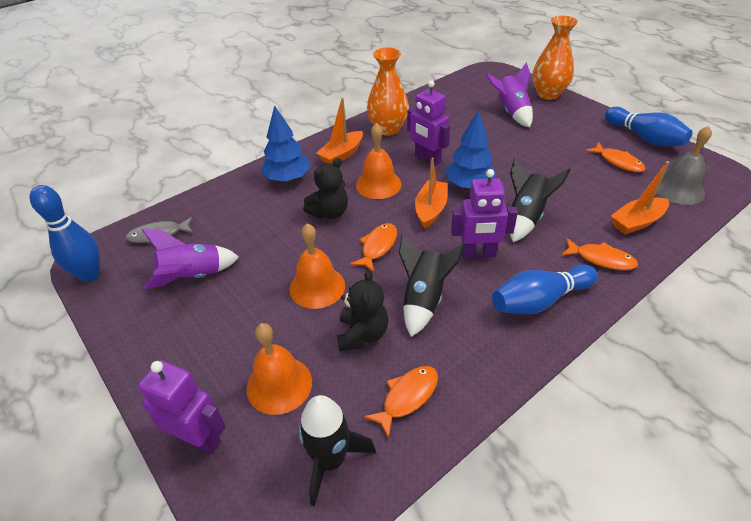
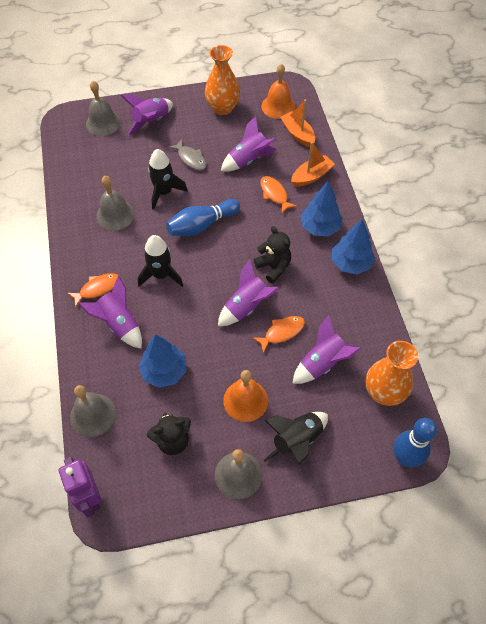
blue bowling pin: 3 -> 2
blue tree: 2 -> 3
grey bell: 1 -> 4
orange bell: 3 -> 2
orange boat: 3 -> 2
orange fish: 4 -> 3
purple robot: 3 -> 1
purple rocket: 2 -> 5

